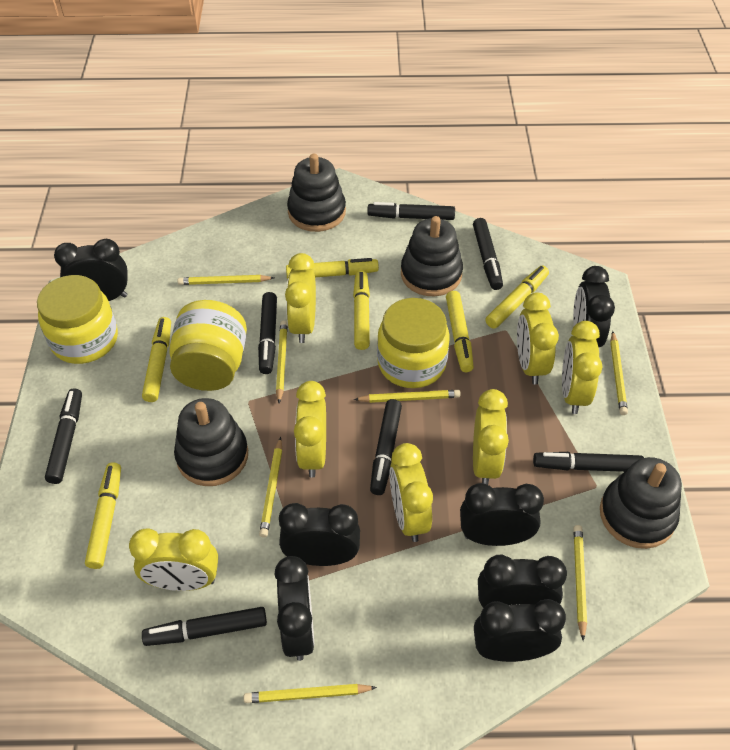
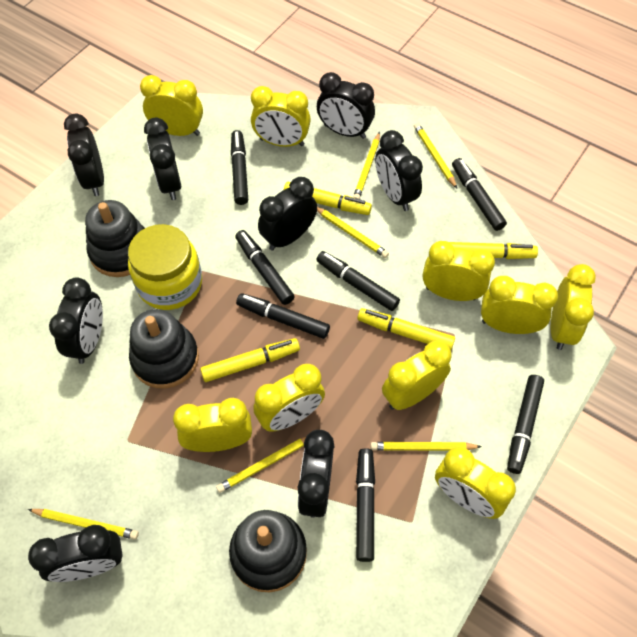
black clock: 7 -> 8
black stacking toy: 4 -> 3
yellow clock: 7 -> 9
yellow jar: 3 -> 1
yellow marker: 6 -> 4
yellow pencil: 7 -> 6

